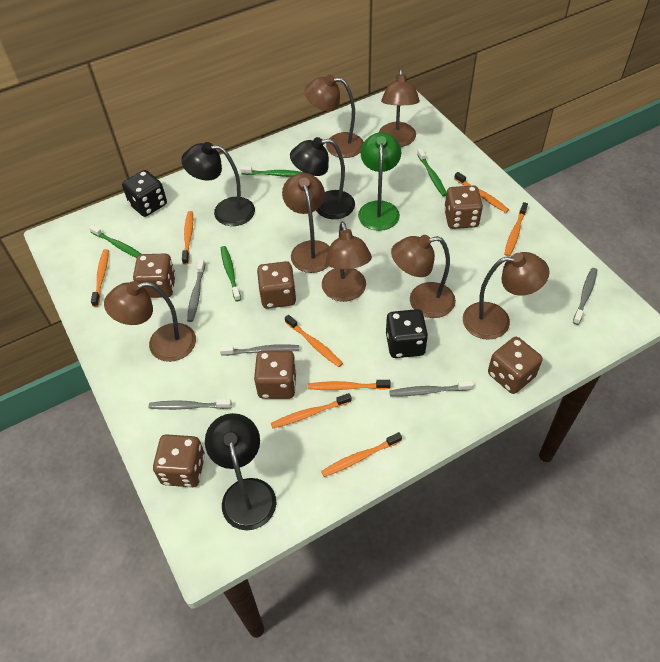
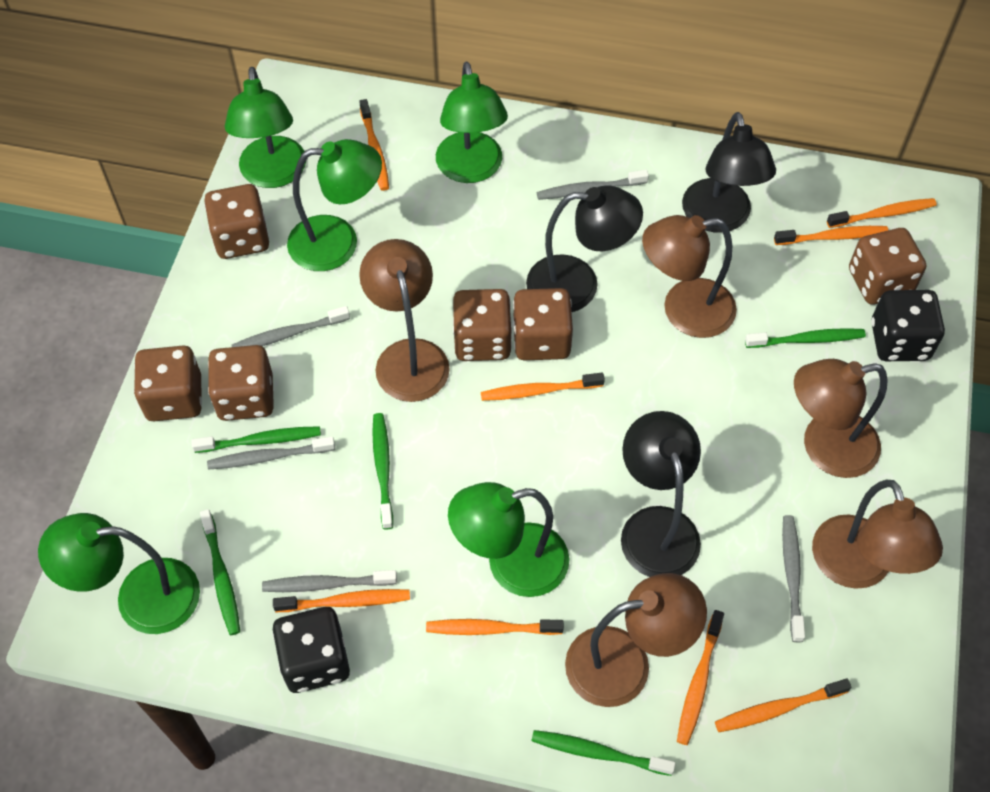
brown lamp: 7 -> 5
green lamp: 1 -> 5
green toothbrush: 4 -> 5

